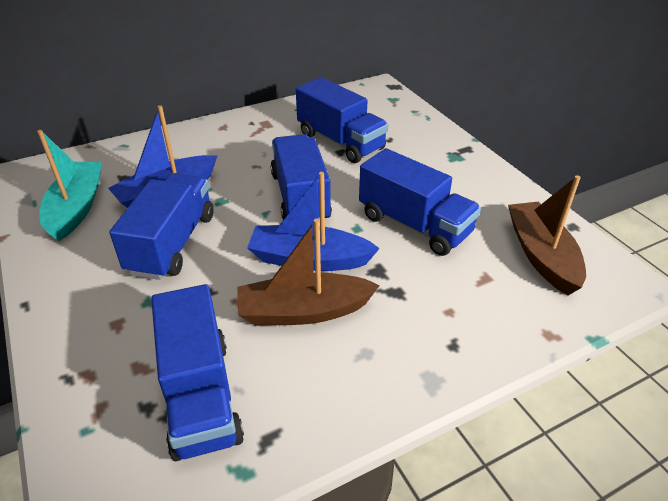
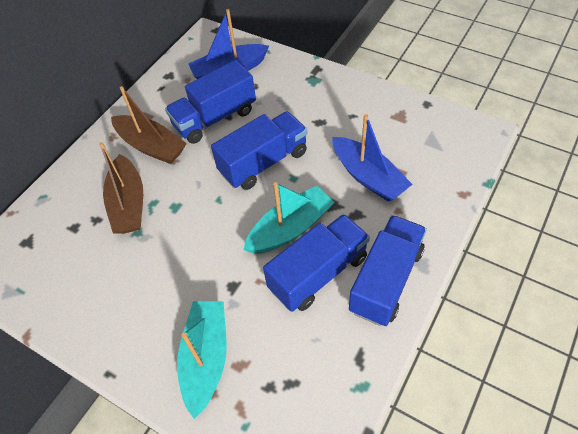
blue truck: 5 -> 4
turquoise boat: 1 -> 2

